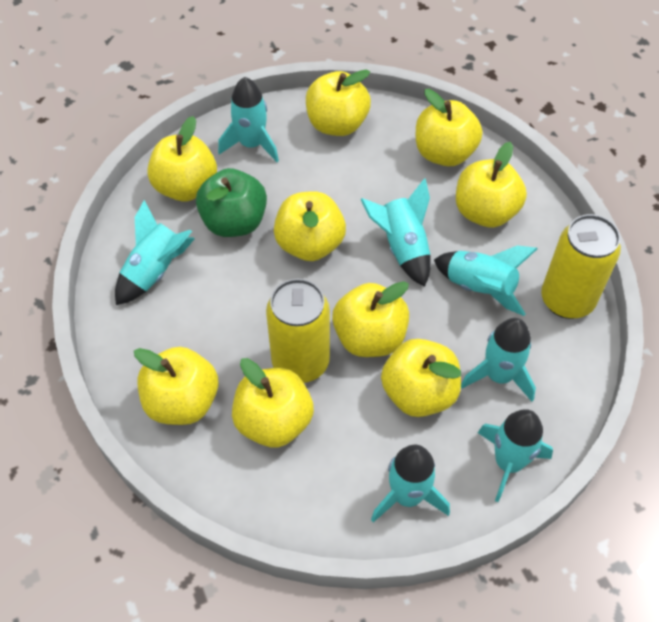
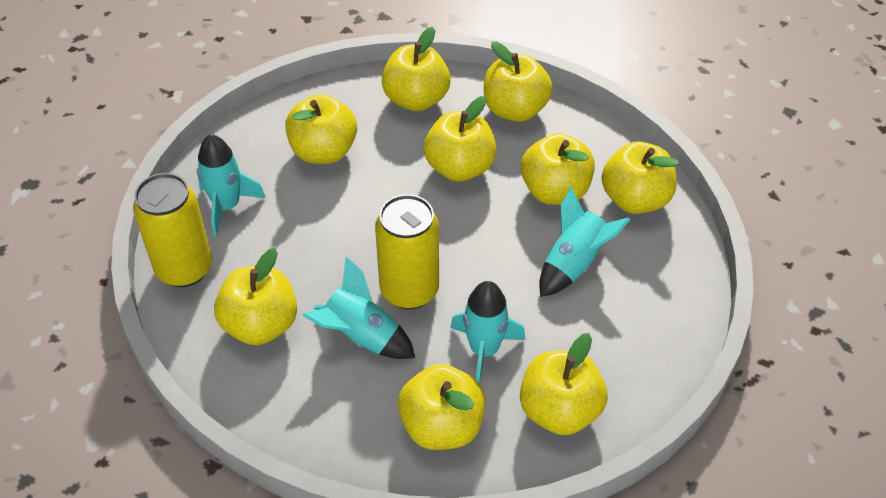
green apple: 1 -> 0
turquoise rocket: 7 -> 4

